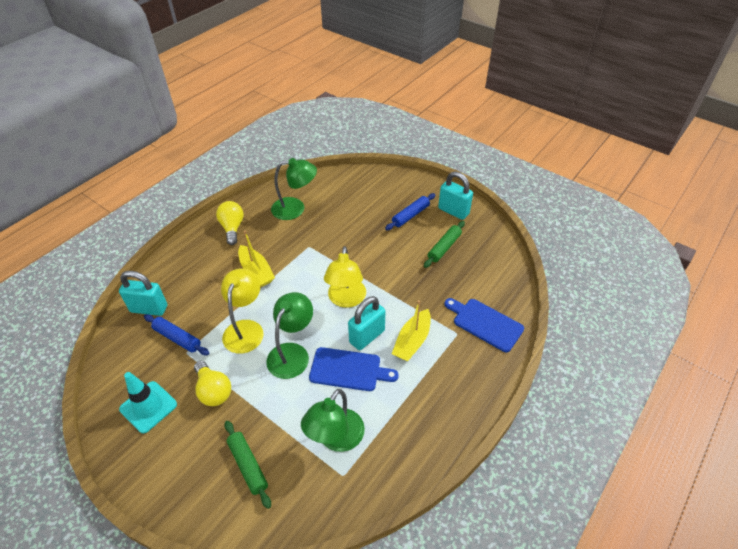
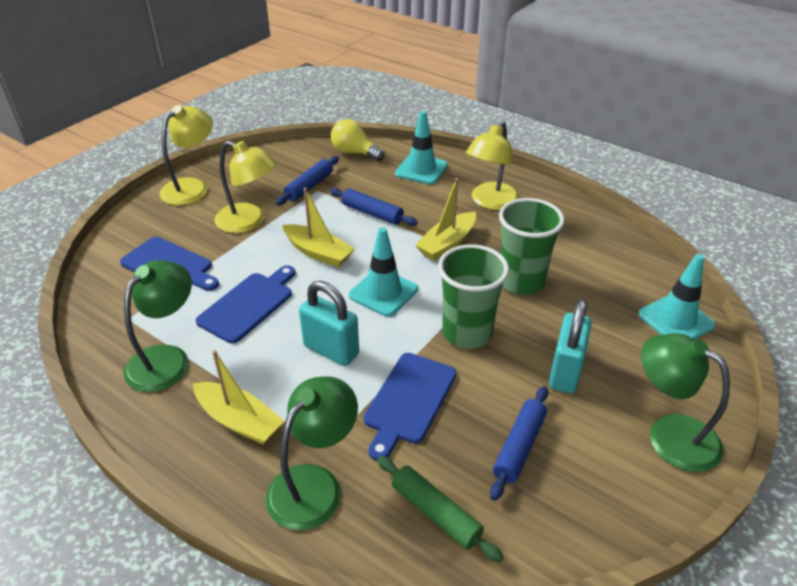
blue cutting board: 2 -> 3
blue rolling pin: 2 -> 3
green cup: 0 -> 2
green rolling pin: 2 -> 1
turquoise padlock: 3 -> 2
turquoise traffic cone: 1 -> 3
yellow boat: 2 -> 3
yellow lamp: 2 -> 3
yellow light bulb: 2 -> 1

